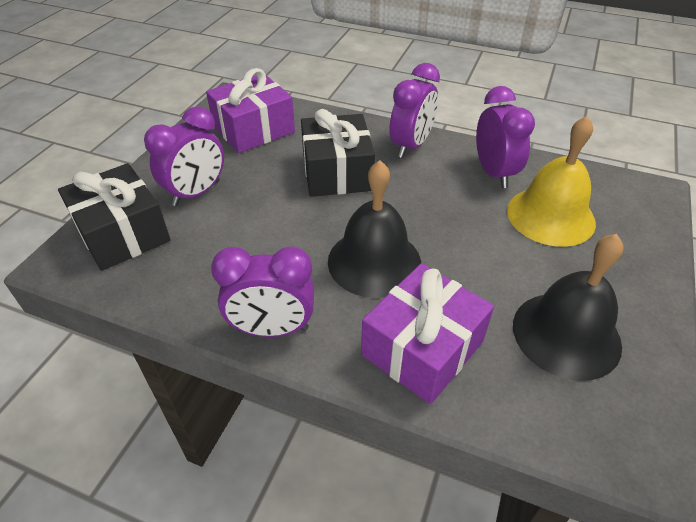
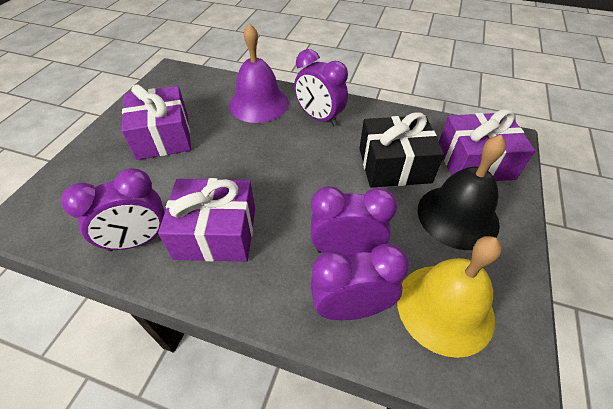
black bell: 2 -> 1
black gift: 2 -> 1
purple bell: 0 -> 1
purple gift: 2 -> 3

